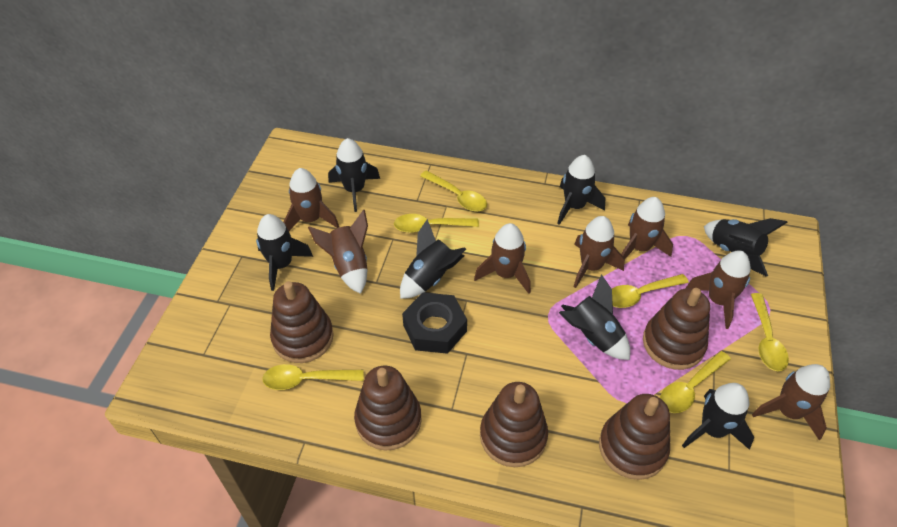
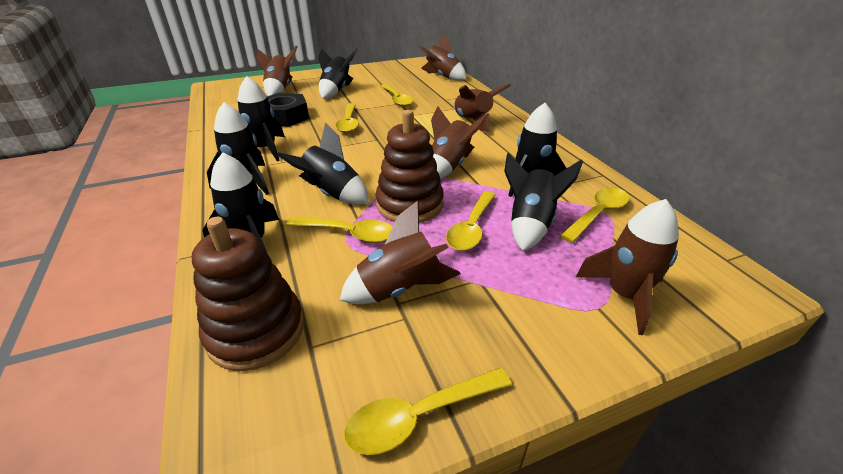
brown rocket: 7 -> 6
brown stacking toy: 5 -> 2

